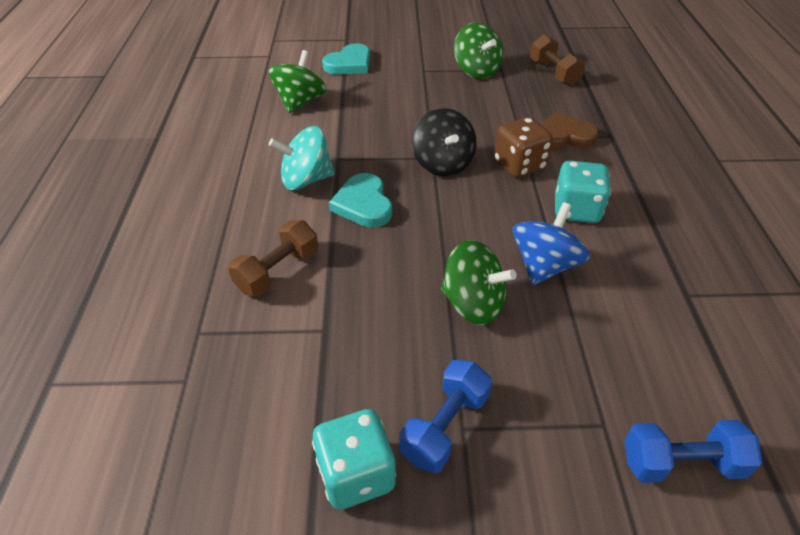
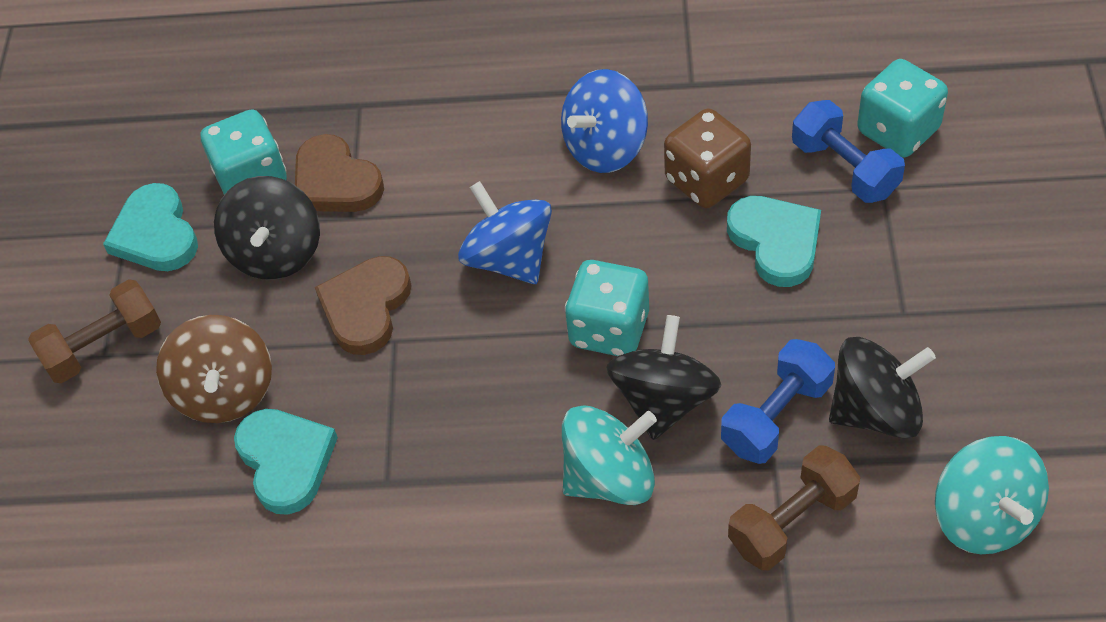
black spinning top: 1 -> 3
blue spinning top: 1 -> 2
brown heart: 1 -> 2
brown spinning top: 0 -> 1
green spinning top: 3 -> 0
turquoise dice: 2 -> 3
turquoise heart: 2 -> 3
turquoise spinning top: 1 -> 2

